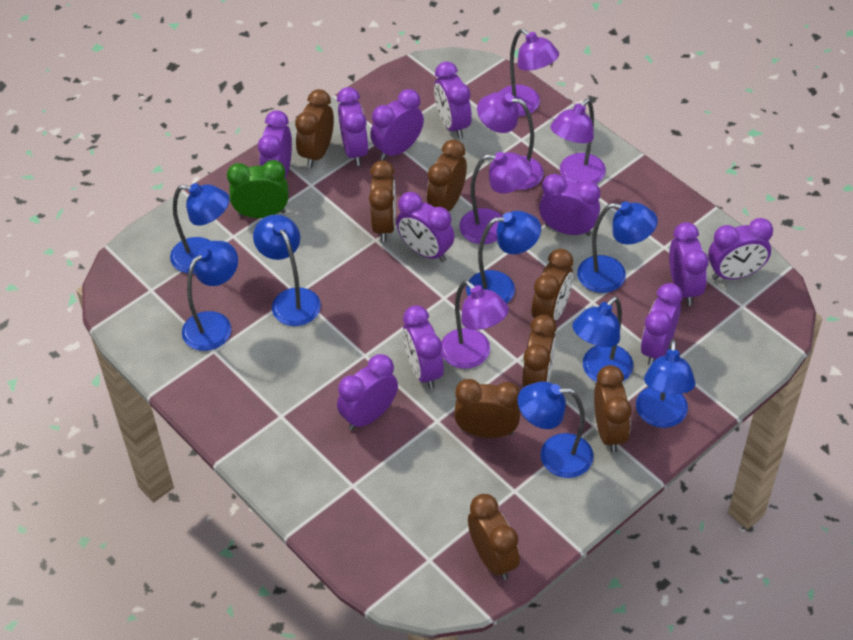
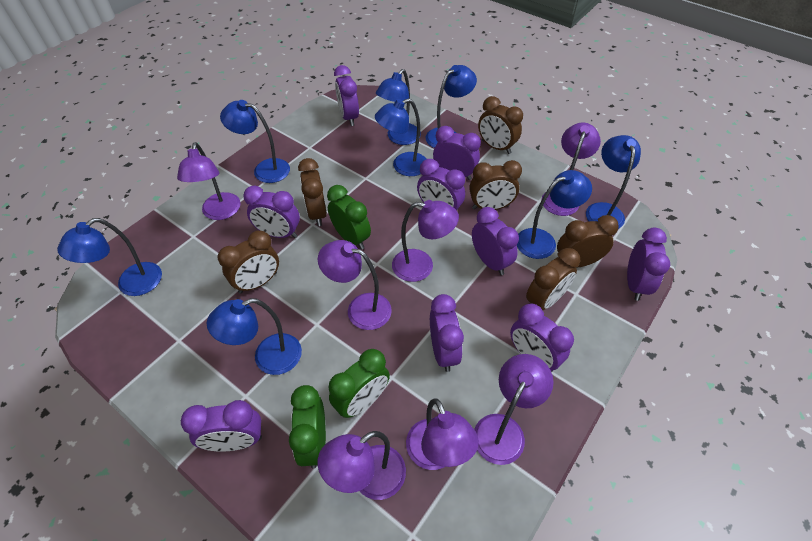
brown clock: 8 -> 6
green clock: 1 -> 3
purple clock: 11 -> 9
purple lamp: 5 -> 7

